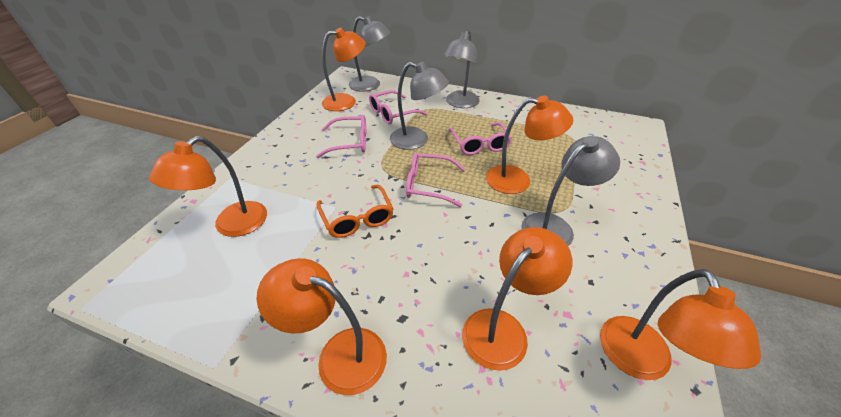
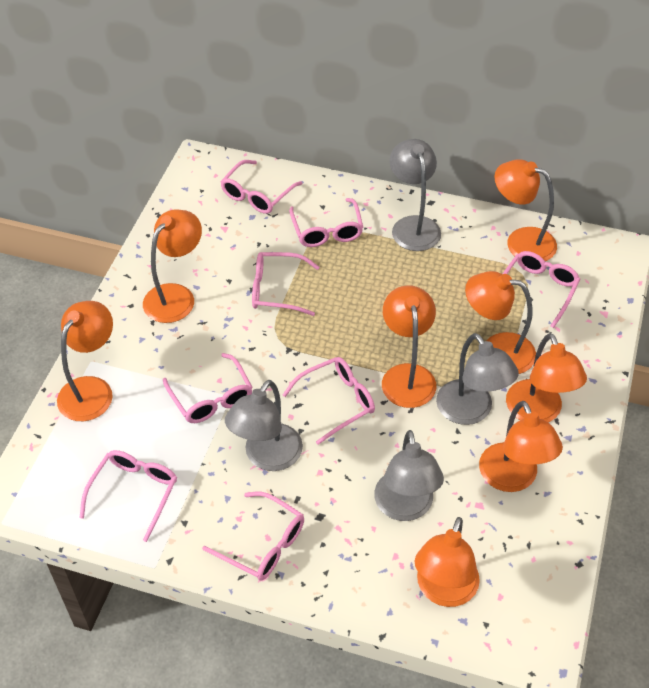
orange glasses: 1 -> 0
orange lamp: 6 -> 8
pink glasses: 4 -> 8

